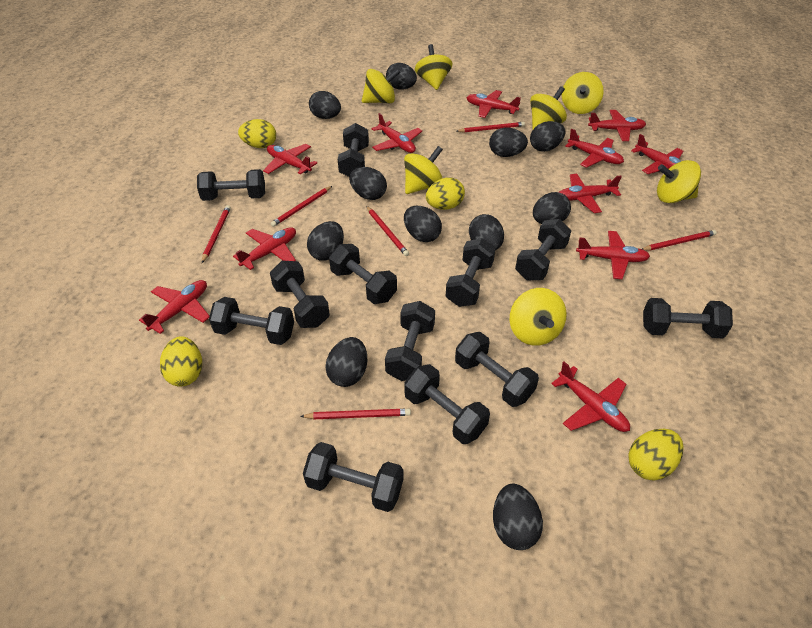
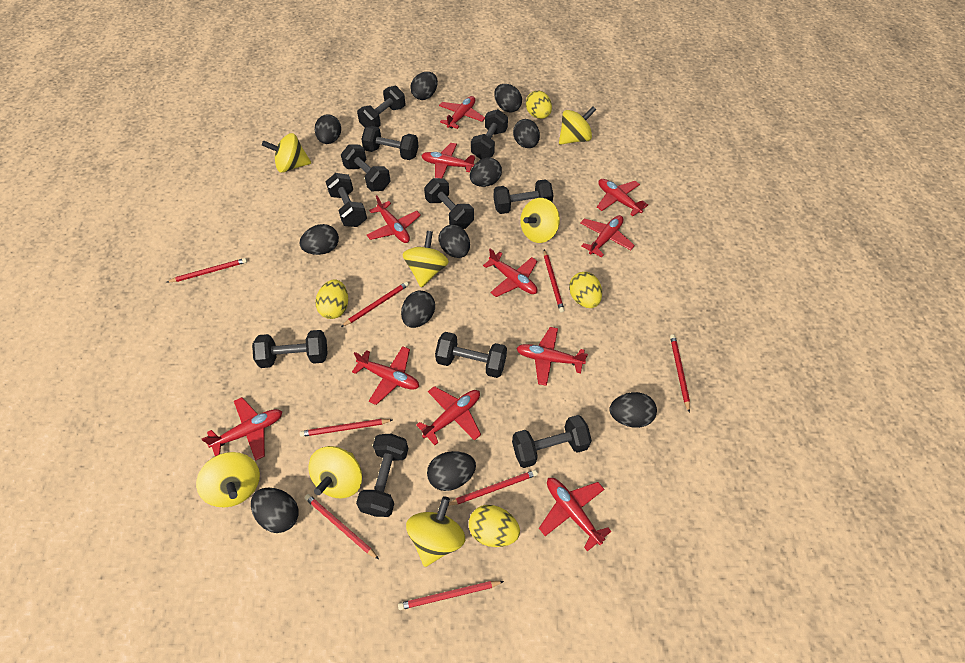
black dumbbell: 12 -> 11
red pencil: 6 -> 8

